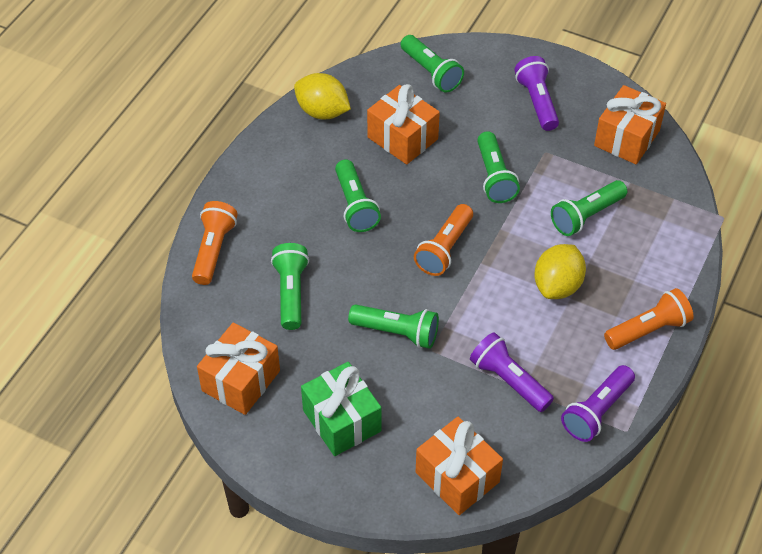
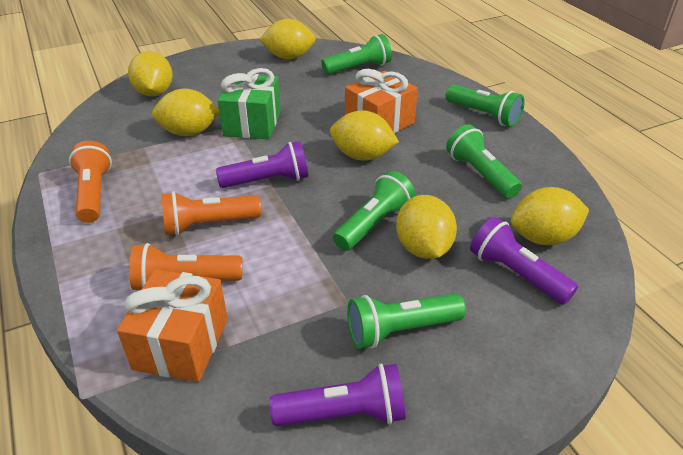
green flashlight: 6 -> 5
orange gift: 4 -> 2
yellow lemon: 2 -> 6

